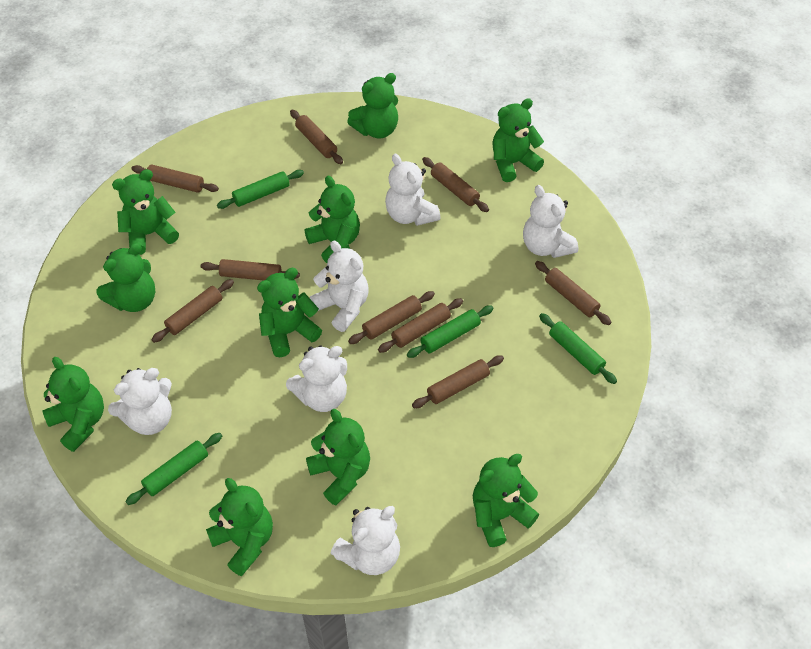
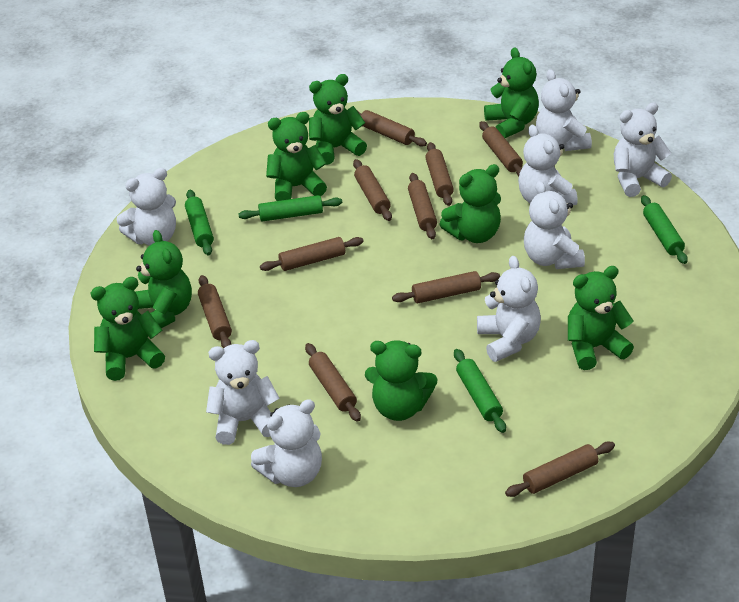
brown rolling pin: 9 -> 10
green teddy bear: 10 -> 8
white teddy bear: 6 -> 8

